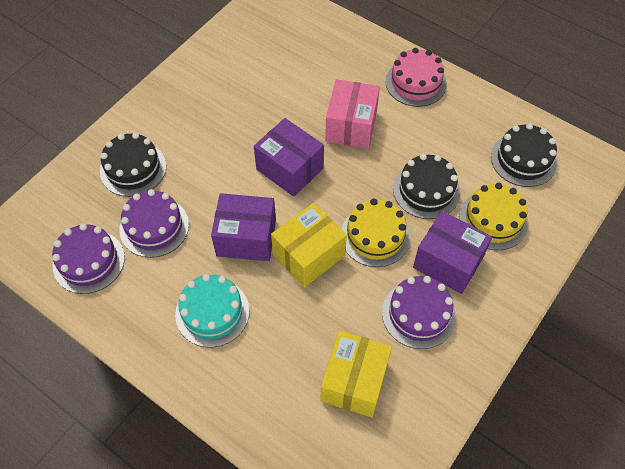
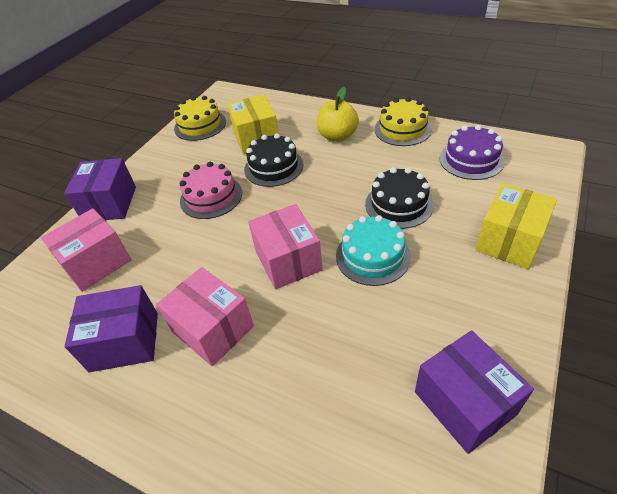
black cake: 3 -> 2
pink box: 1 -> 3
purple cake: 3 -> 1
yellow apple: 0 -> 1

